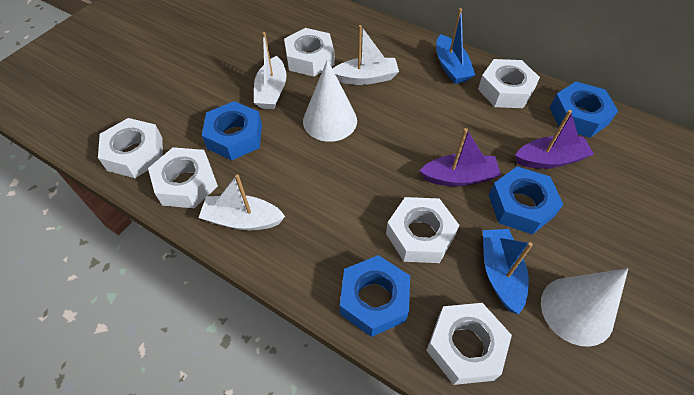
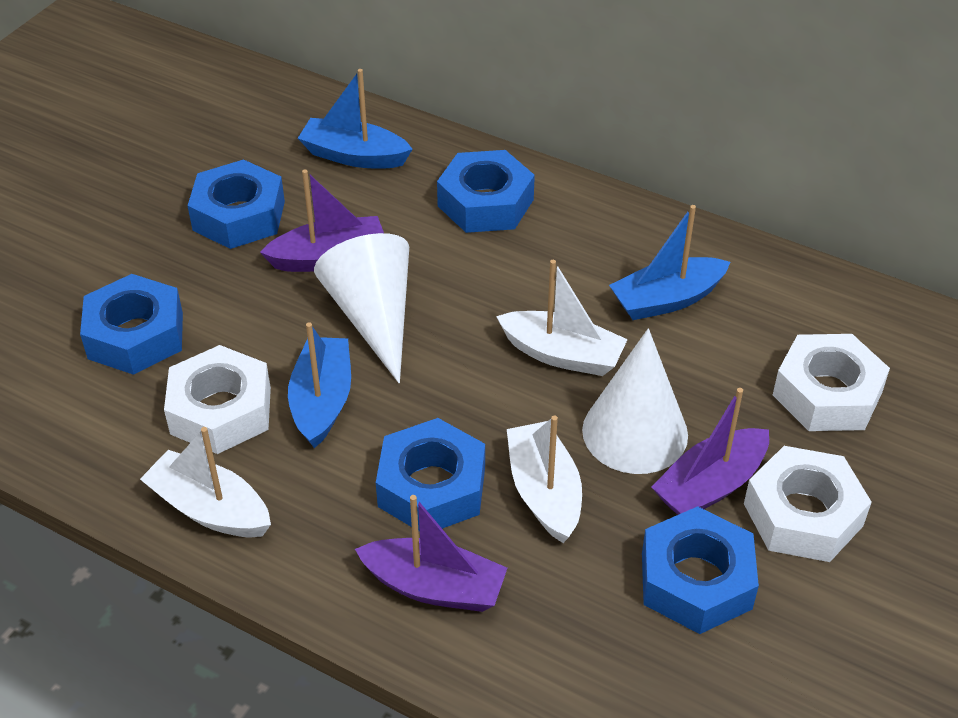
blue boat: 2 -> 3
blue nut: 4 -> 5
purple boat: 2 -> 3
white nut: 6 -> 3

